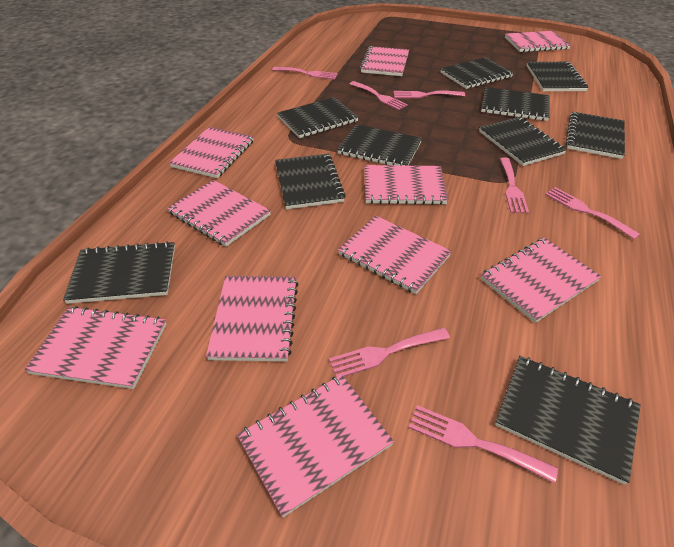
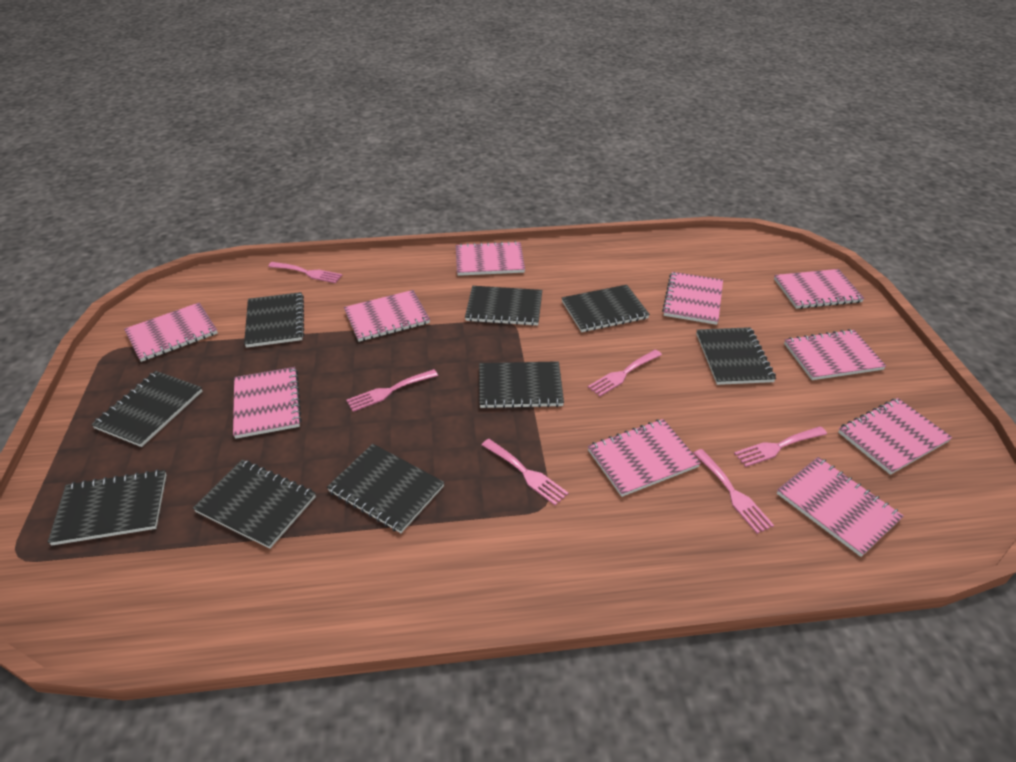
black notebook: 10 -> 9
pink fork: 7 -> 6

